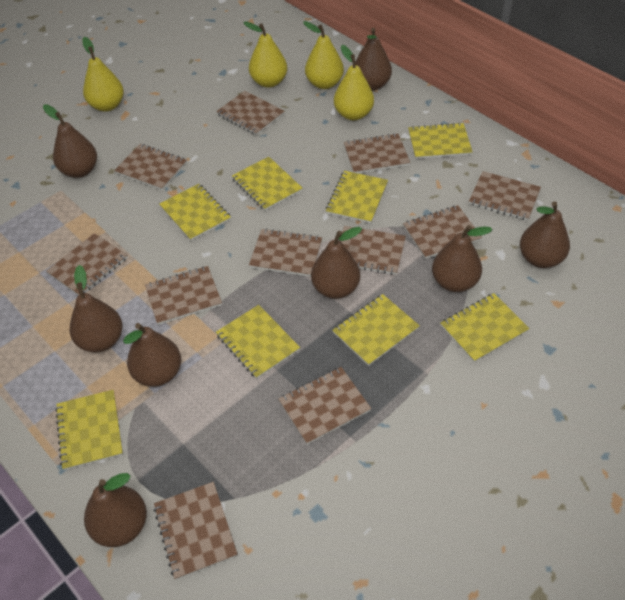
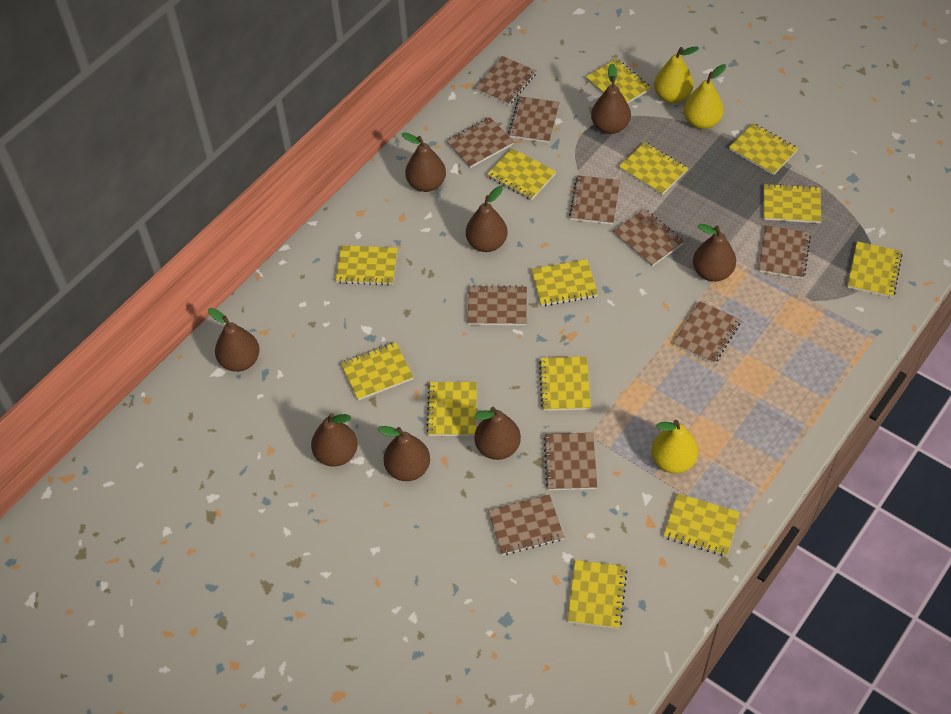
brown notebook: 11 -> 10
yellow notebook: 8 -> 13
yellow pear: 4 -> 3

